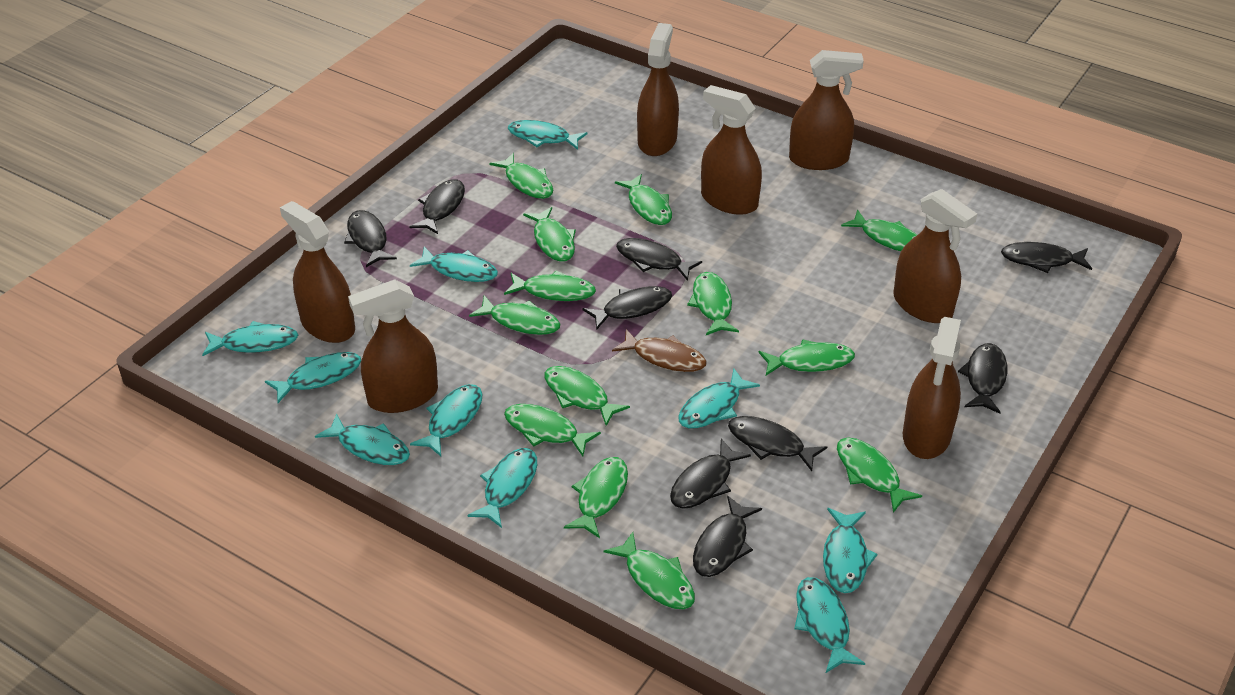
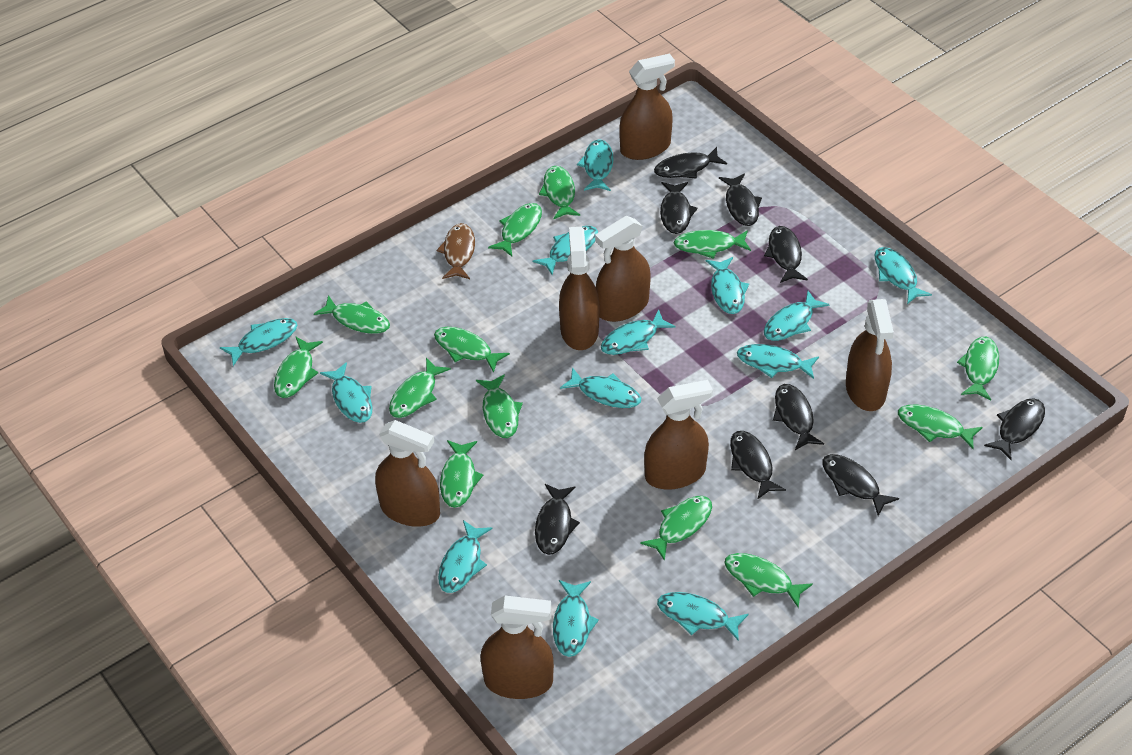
turquoise fish: 10 -> 13

